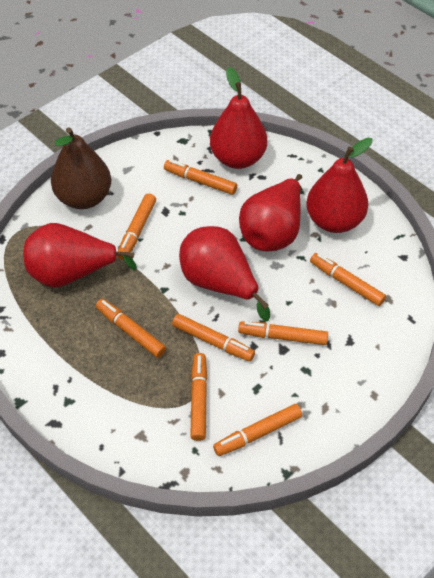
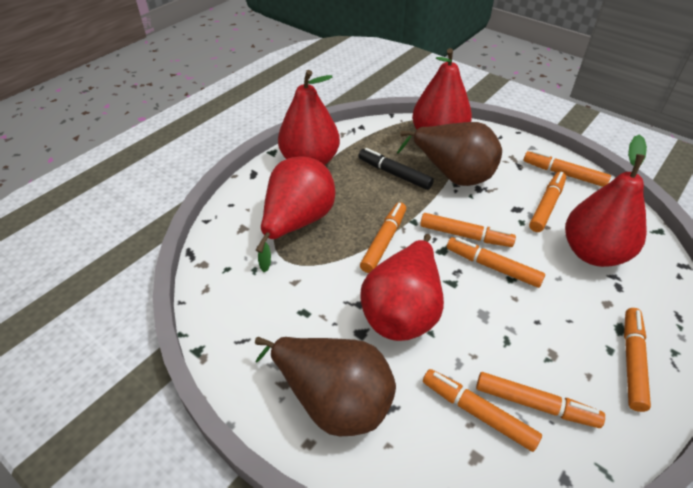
black marker: 0 -> 1
brown pear: 1 -> 2

